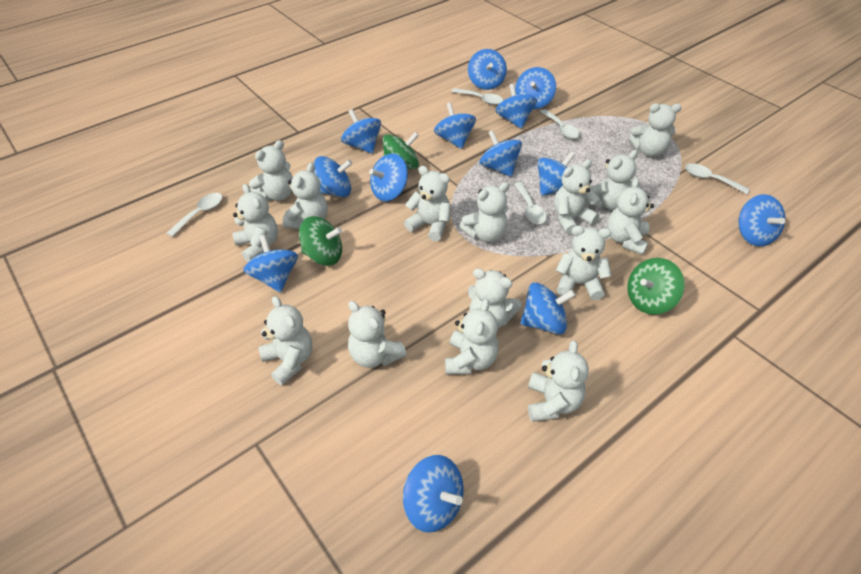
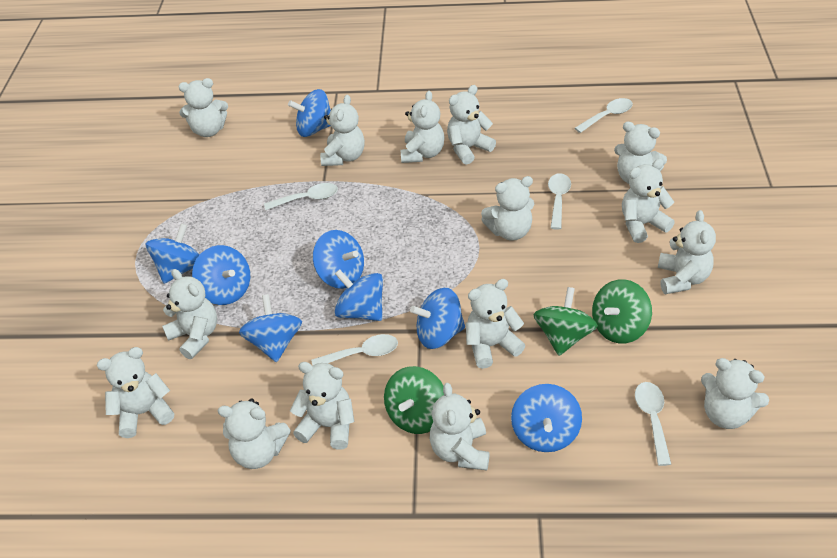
blue spinning top: 13 -> 8

